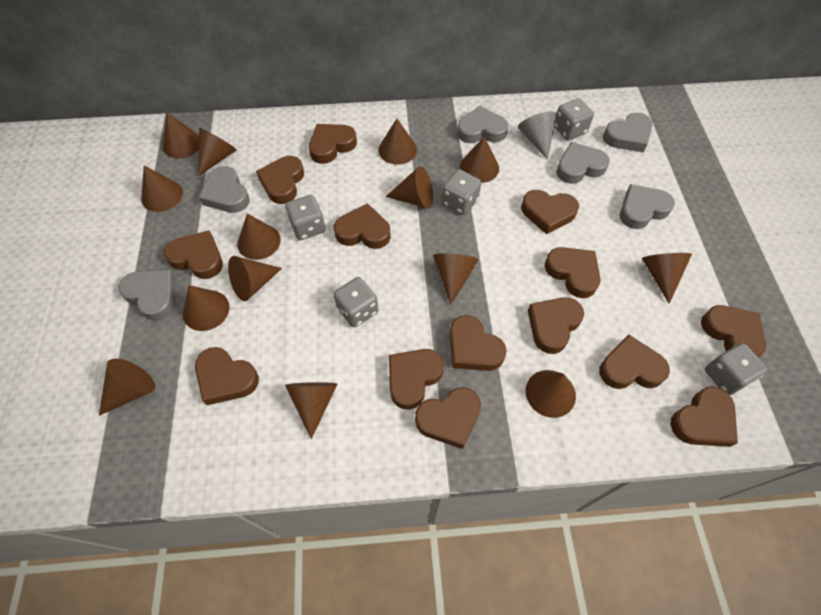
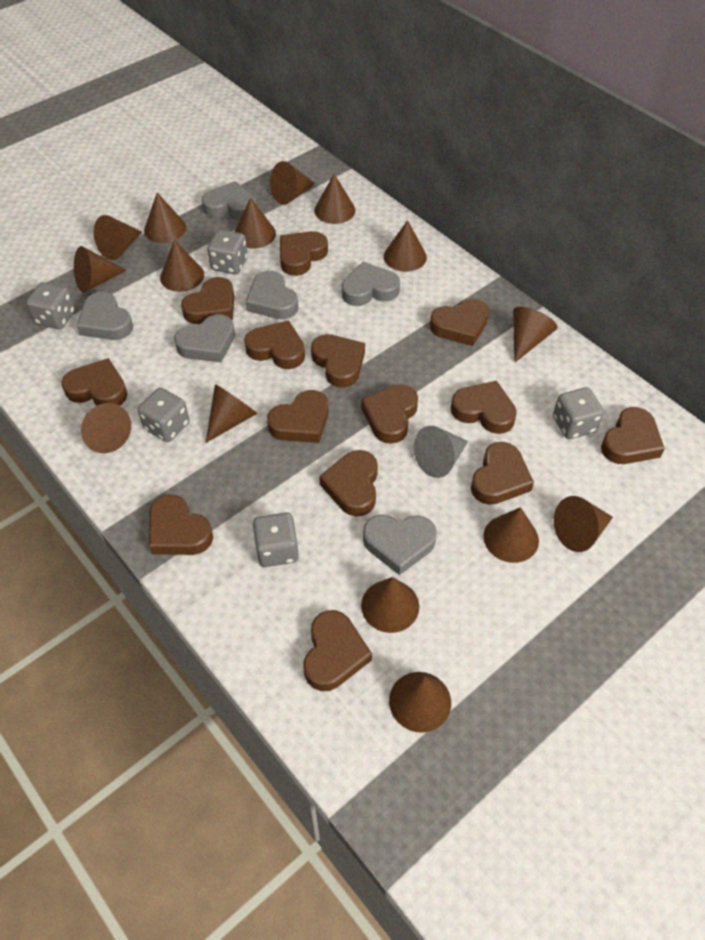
brown cone: 14 -> 15

